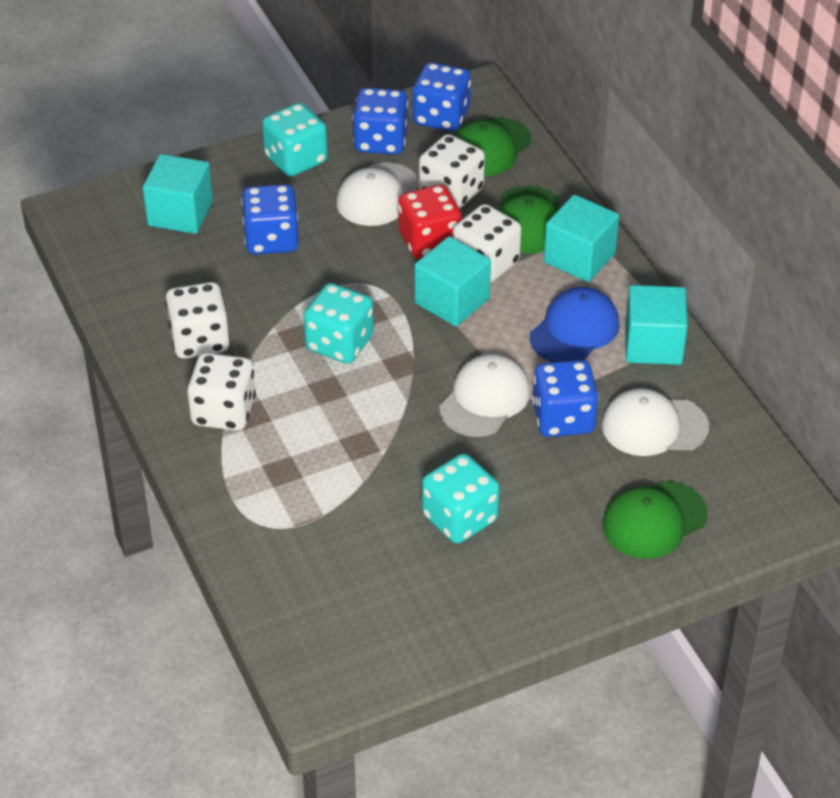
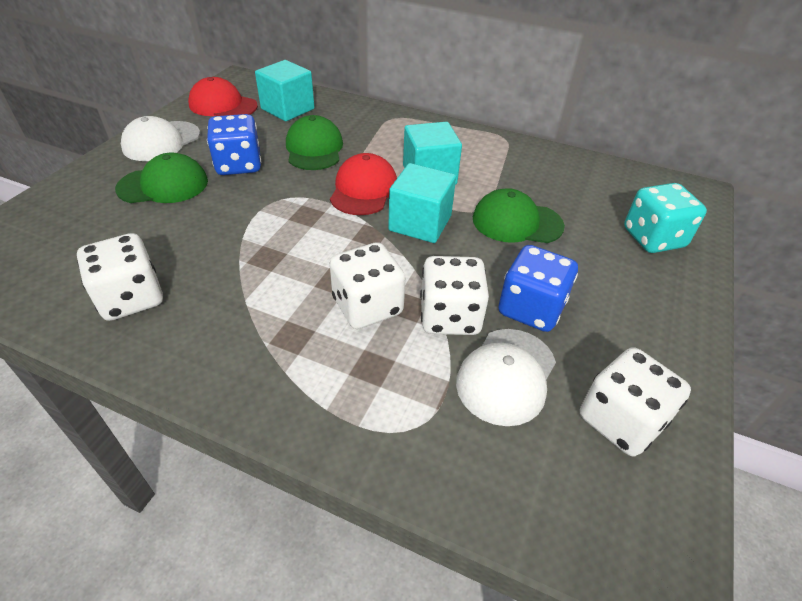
blue cap: 1 -> 0
blue dice: 4 -> 2
red cap: 0 -> 2
red dice: 1 -> 0
turquoise cube: 4 -> 3
turquoise dice: 3 -> 1
white cap: 3 -> 2

